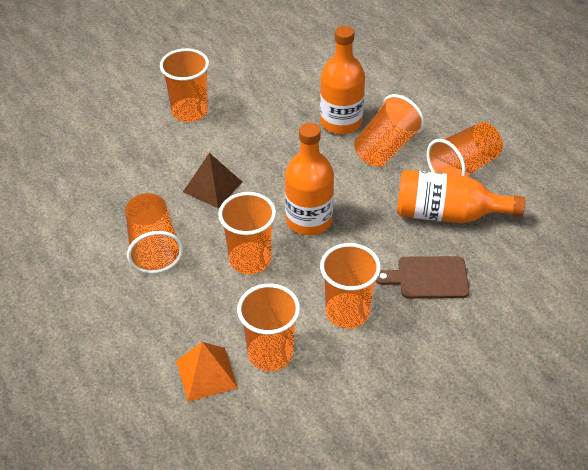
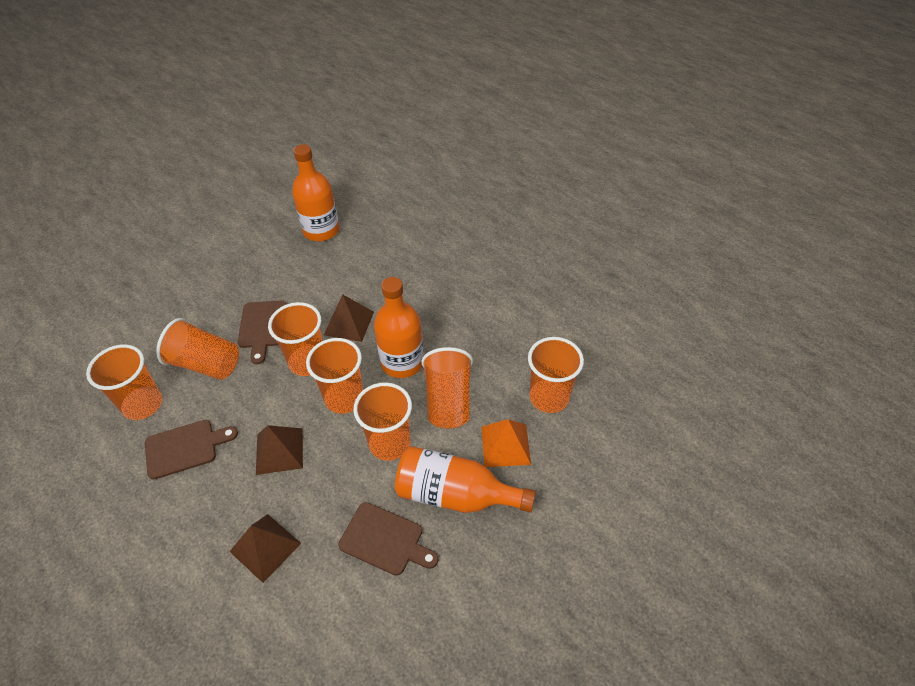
brown cutting board: 1 -> 3
brown pyramid: 1 -> 3

